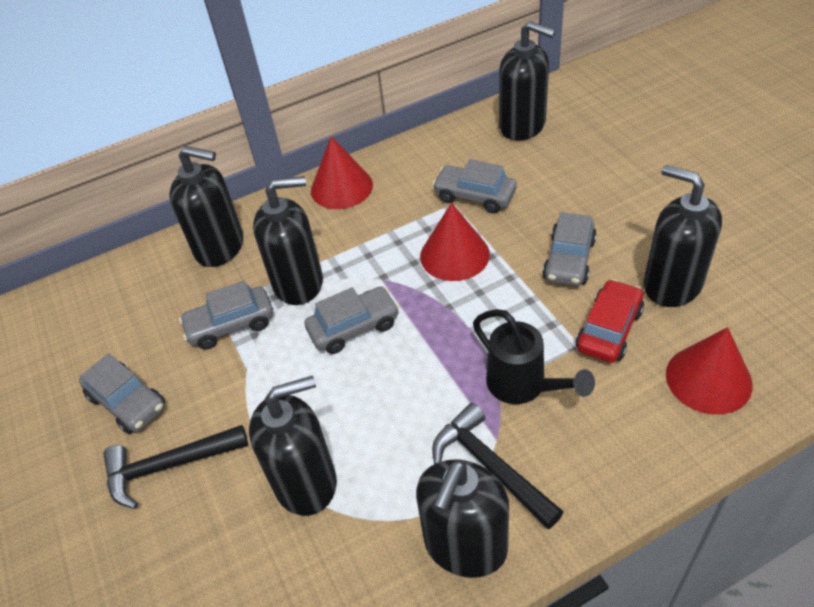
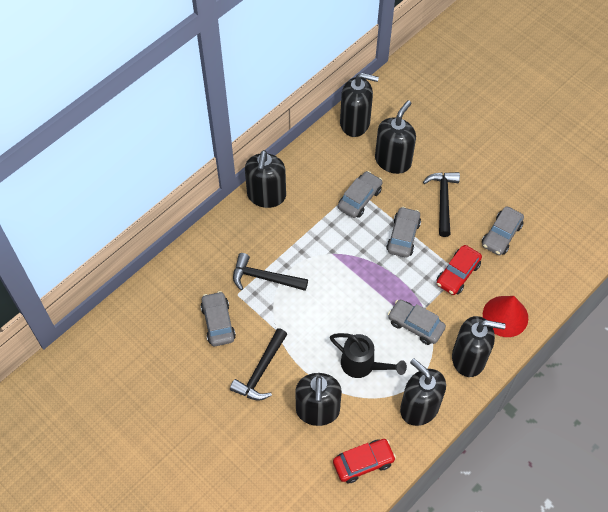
black hammer: 2 -> 3
red car: 1 -> 2
red cone: 3 -> 1

